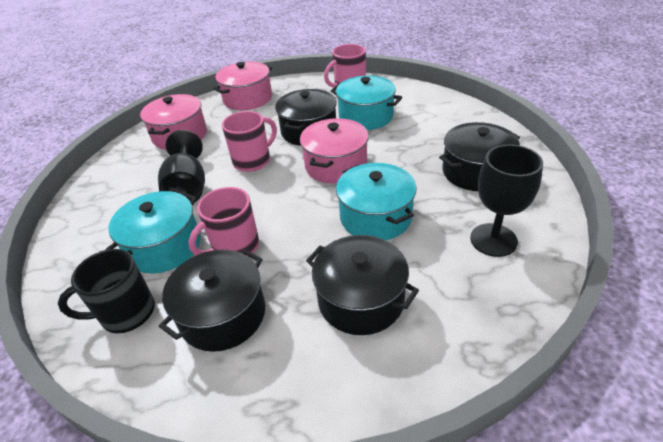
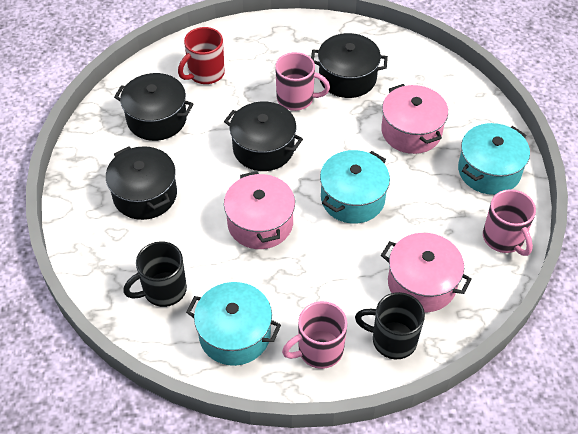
black goblet: 2 -> 0
black mug: 1 -> 2
red mug: 0 -> 1

